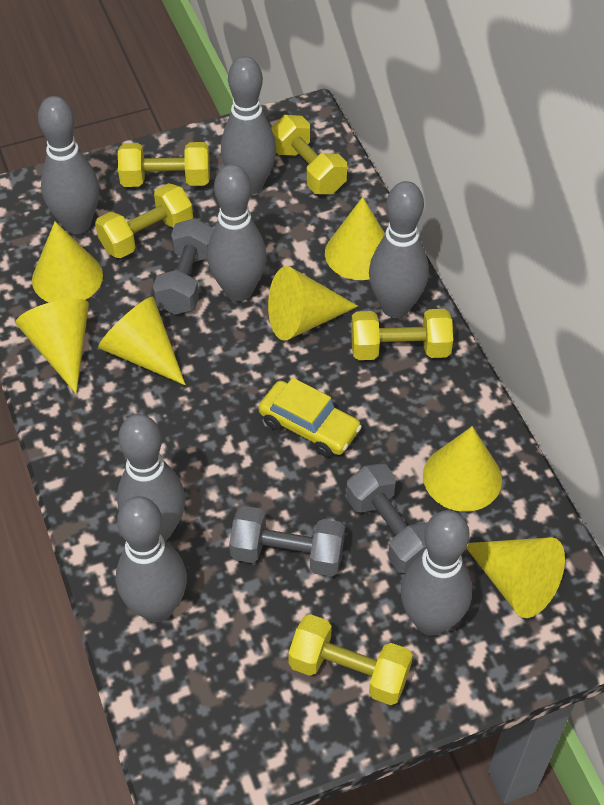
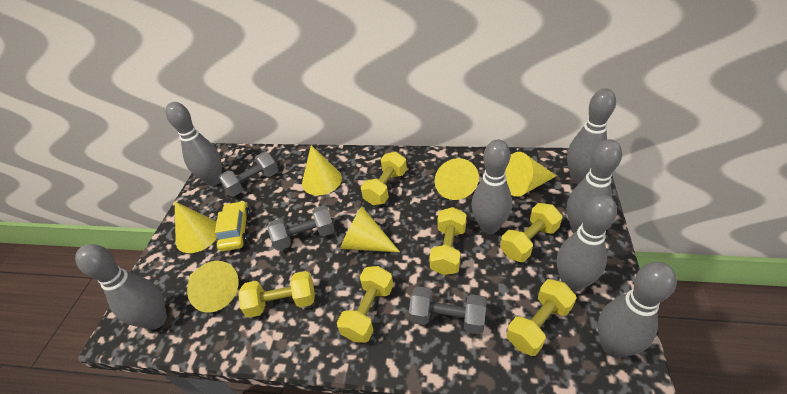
yellow cone: 7 -> 6
yellow dumbbell: 5 -> 6

